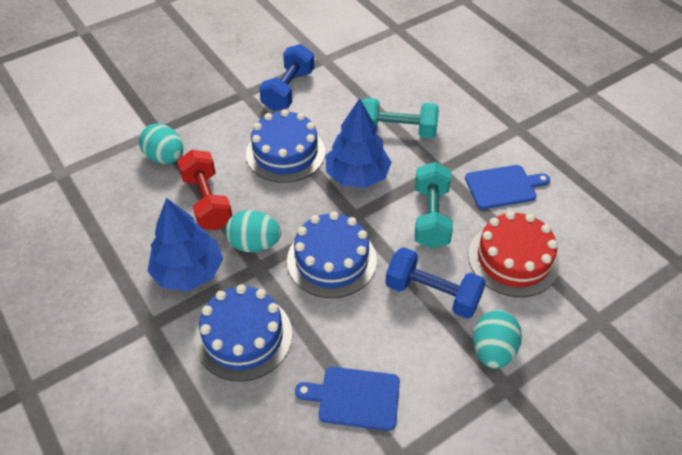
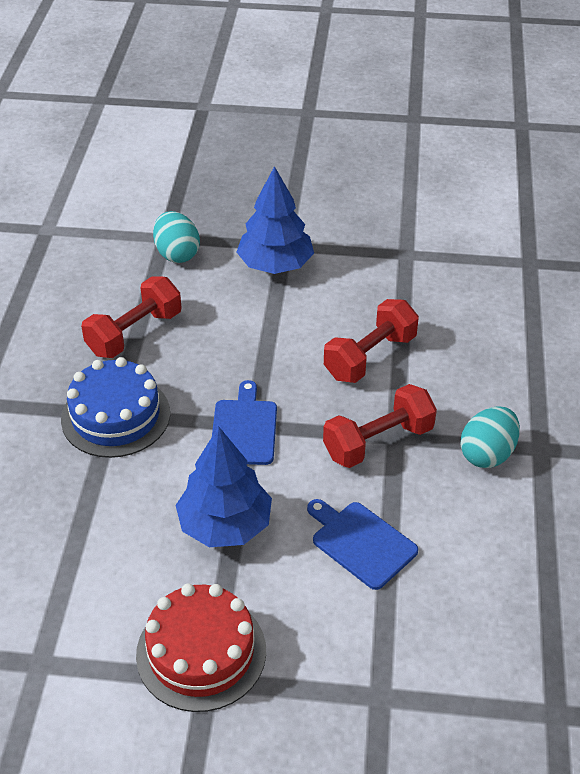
blue cake: 3 -> 1
blue dumbbell: 2 -> 0
red dumbbell: 1 -> 3
turquoise dumbbell: 2 -> 0
turquoise egg: 3 -> 2

